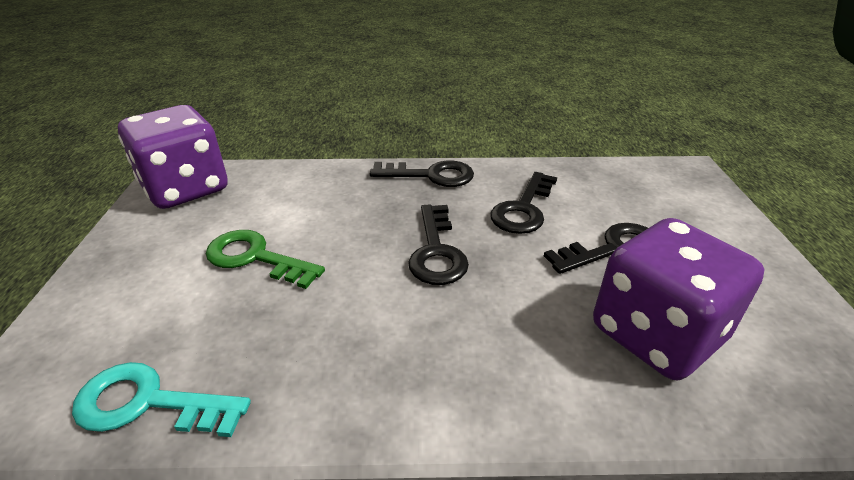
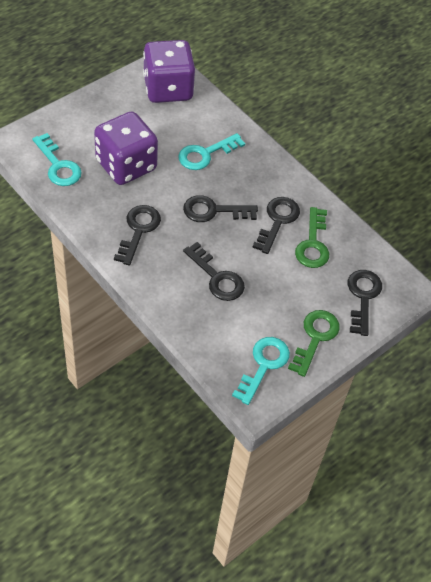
black key: 4 -> 5
green key: 1 -> 2
turquoise key: 1 -> 3

